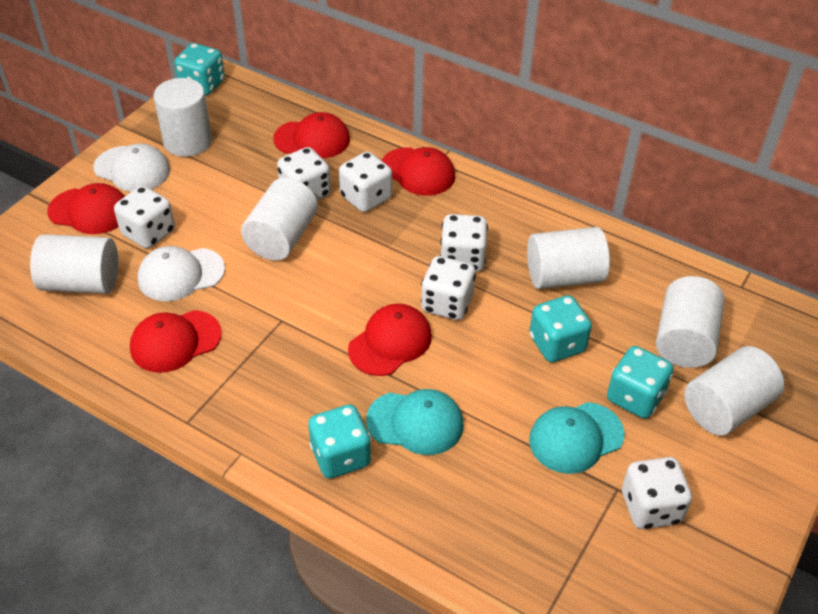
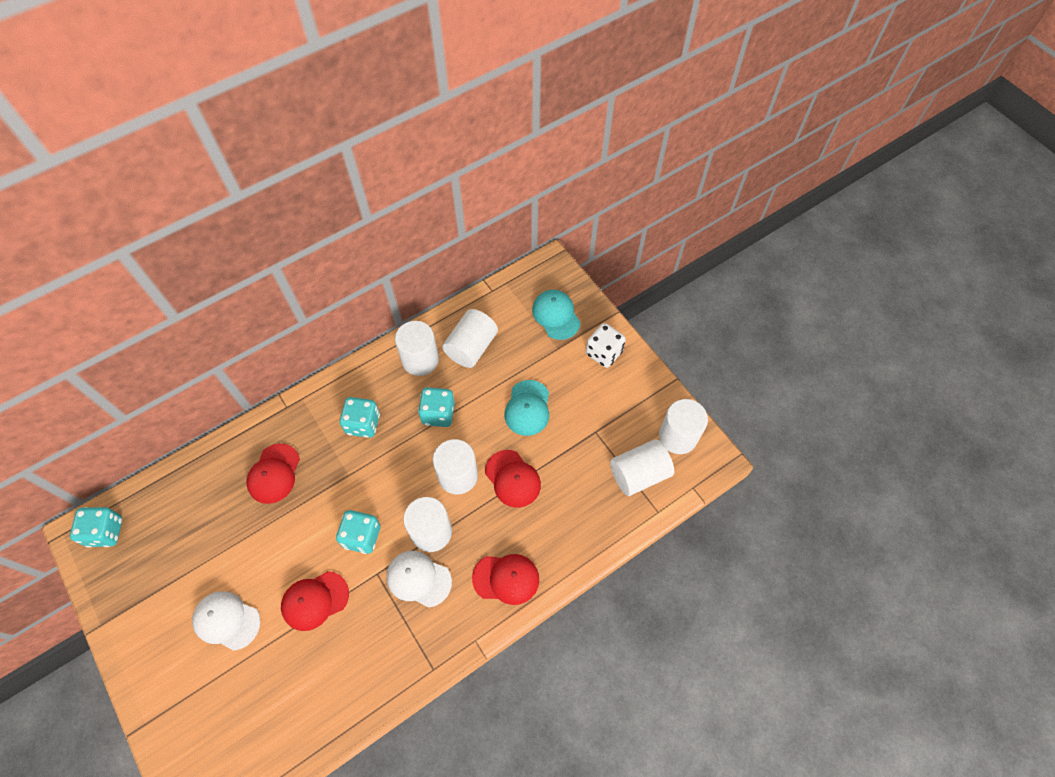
red cap: 5 -> 4
white dice: 6 -> 1

